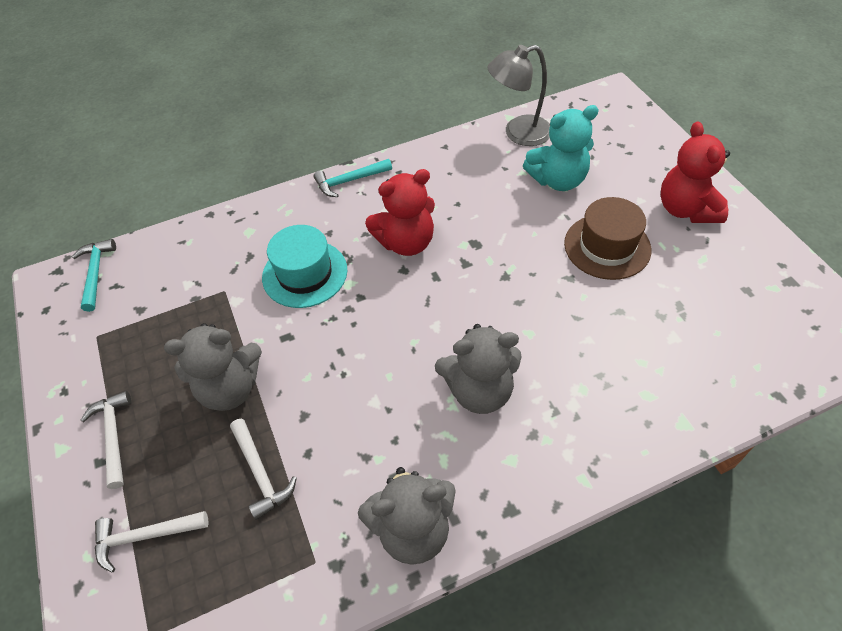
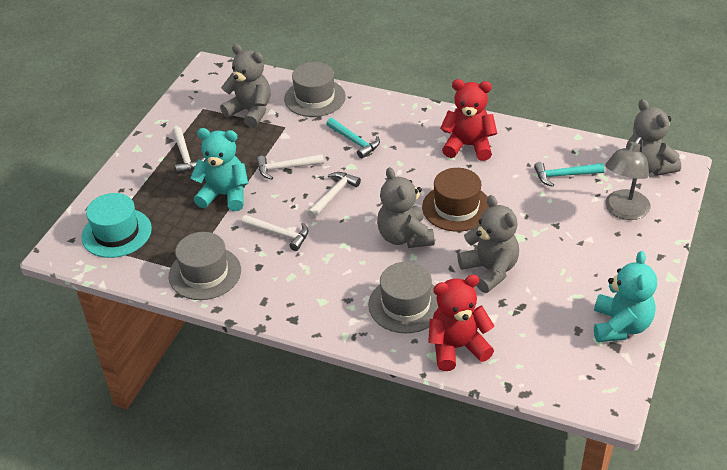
grey hat: 0 -> 3
grey teddy bear: 3 -> 4
turquoise teddy bear: 1 -> 2
white hammer: 3 -> 4

